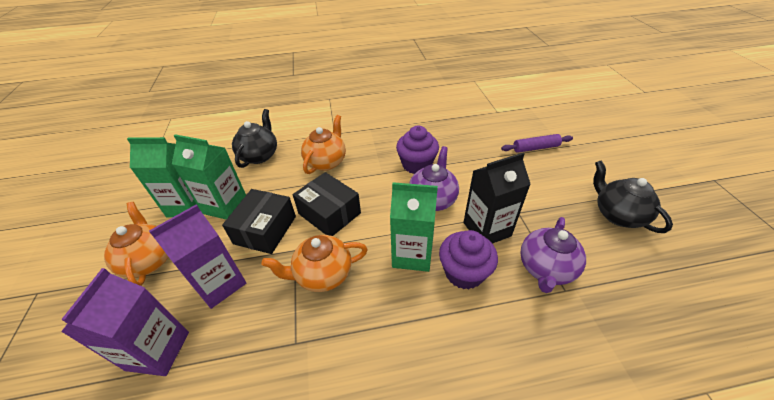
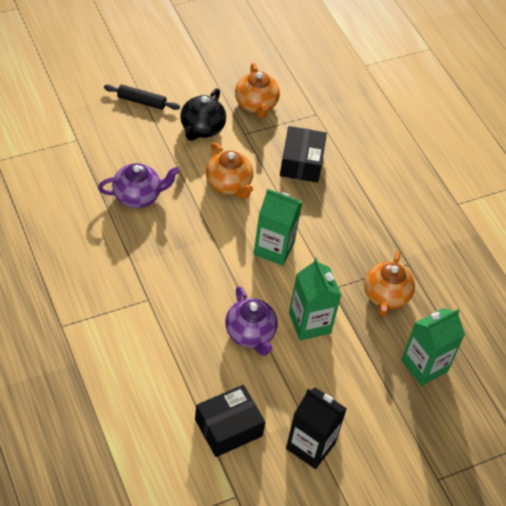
black rolling pin: 0 -> 1
black teapot: 2 -> 1
purple carton: 2 -> 0
purple cupcake: 2 -> 0
purple rolling pin: 1 -> 0

